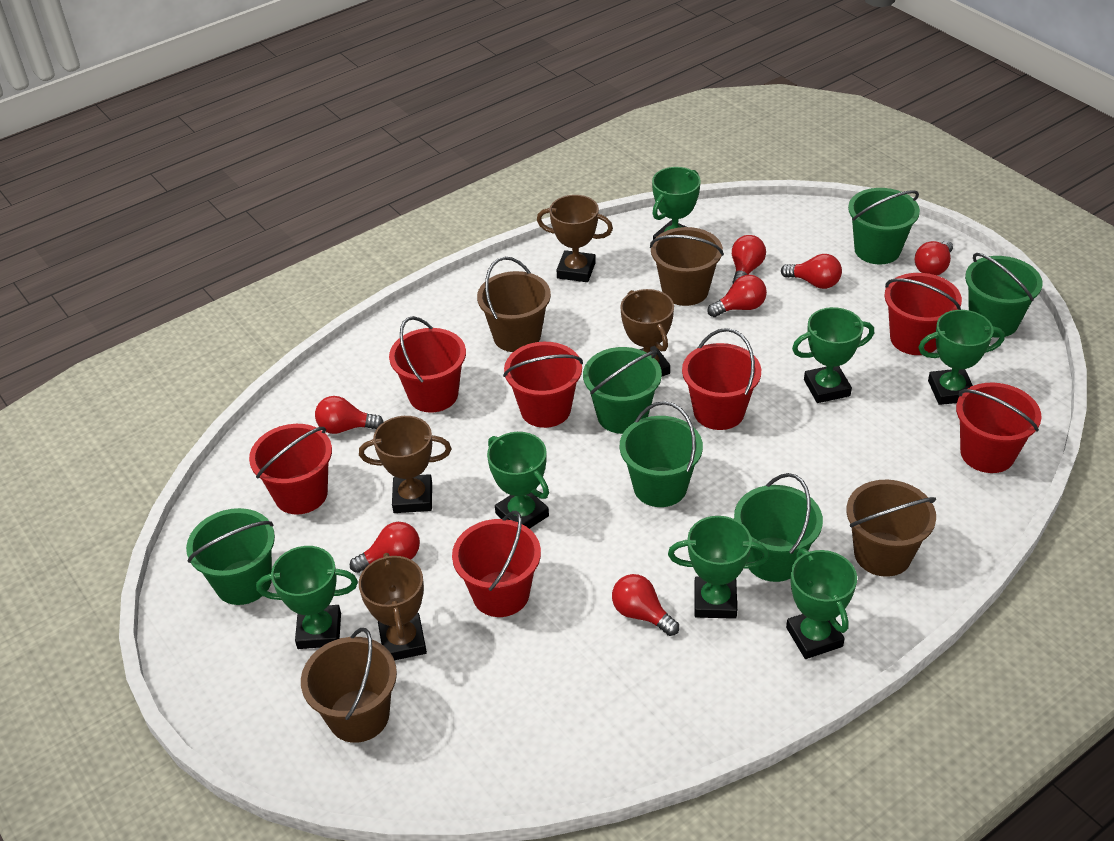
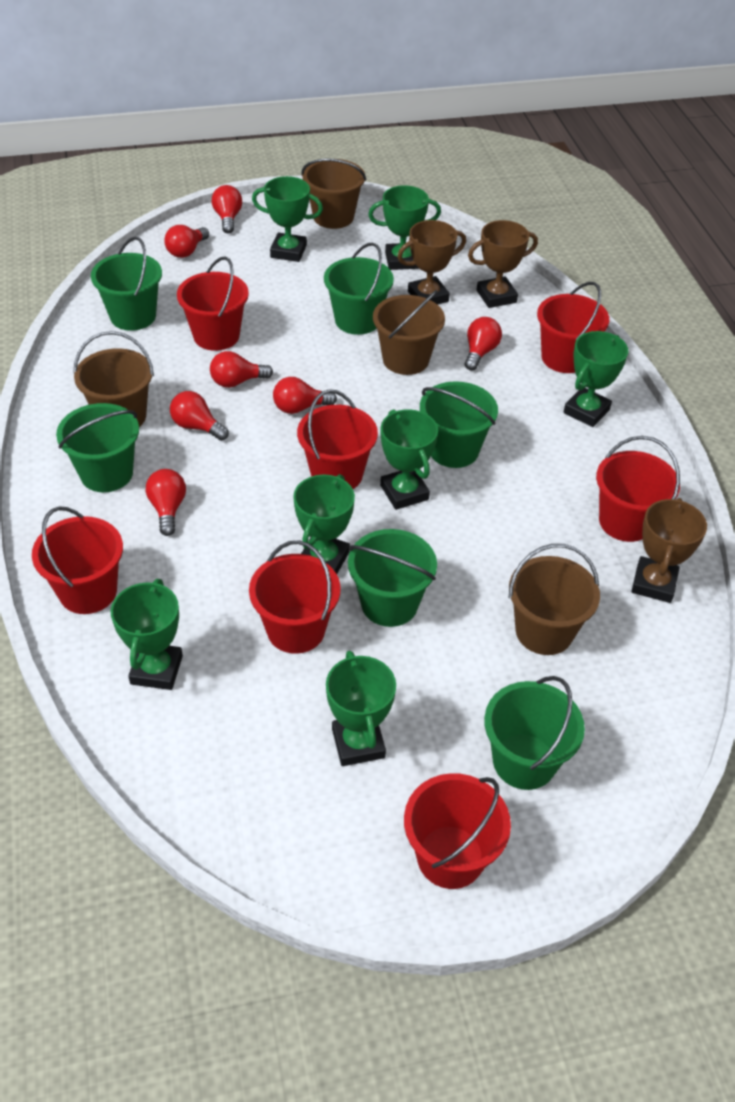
brown trophy: 4 -> 3

